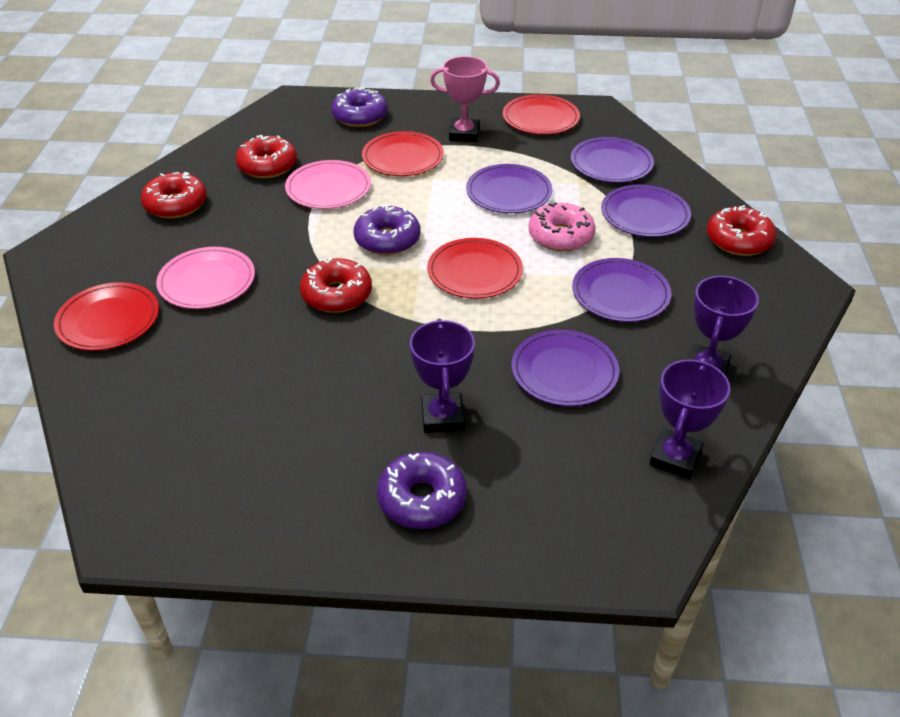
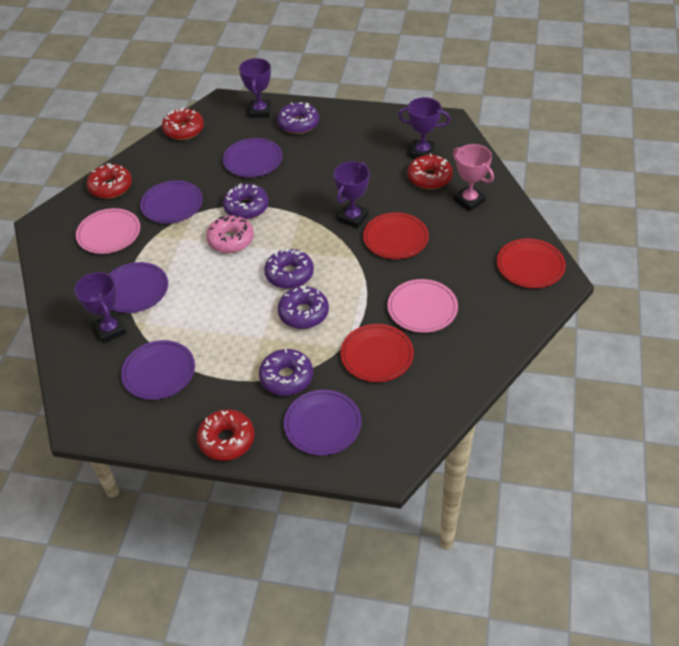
purple donut: 3 -> 5
purple trophy: 3 -> 4
red plate: 4 -> 3

